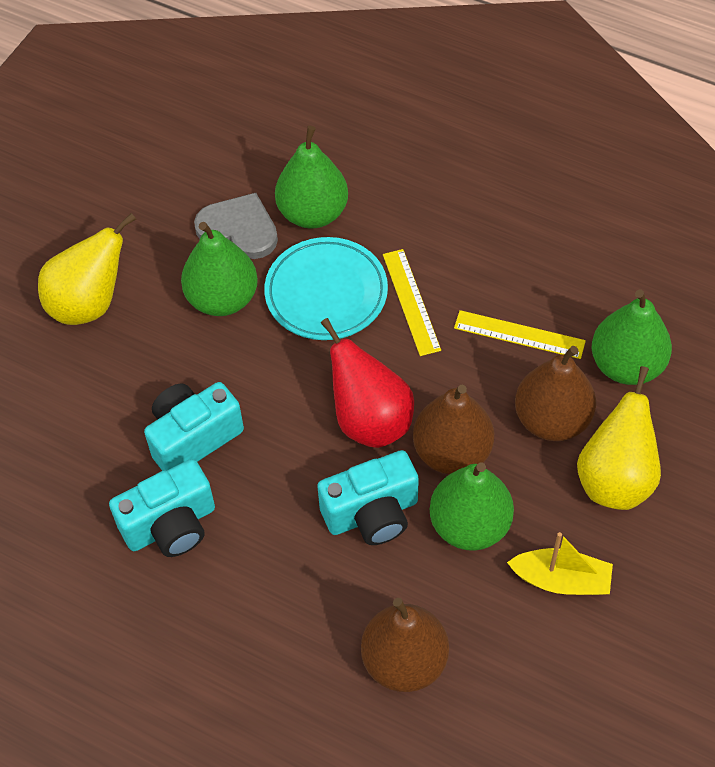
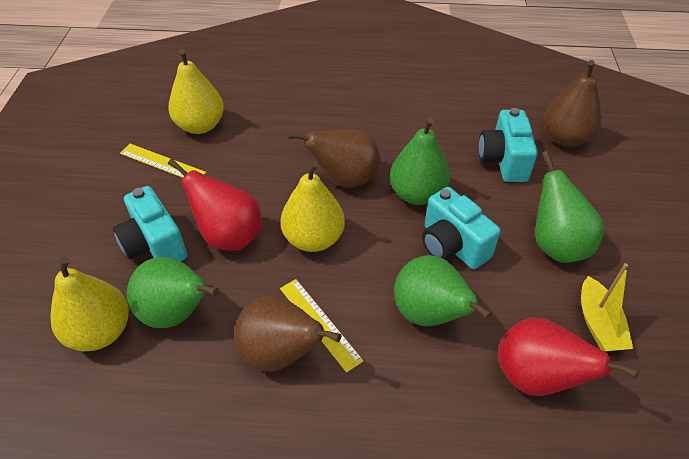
grey heart: 1 -> 0
red pear: 1 -> 2
turquoise plate: 1 -> 0
yellow pear: 2 -> 3

